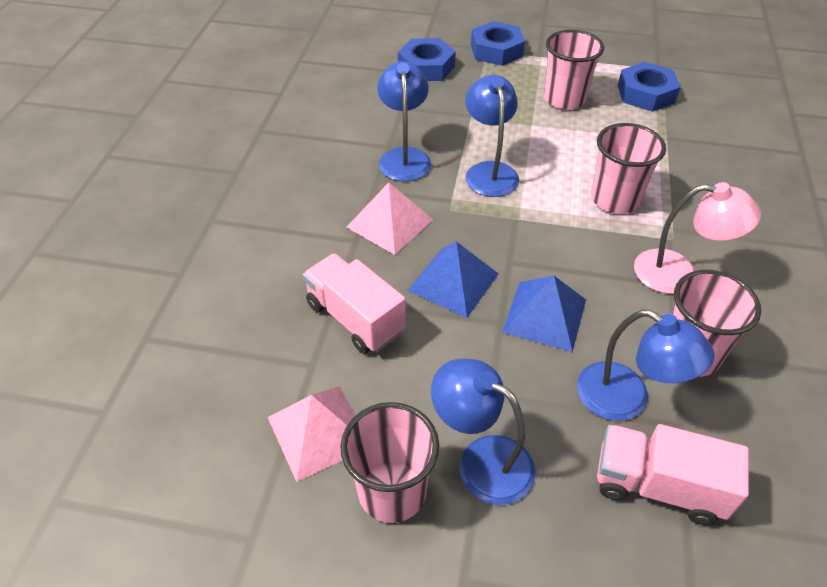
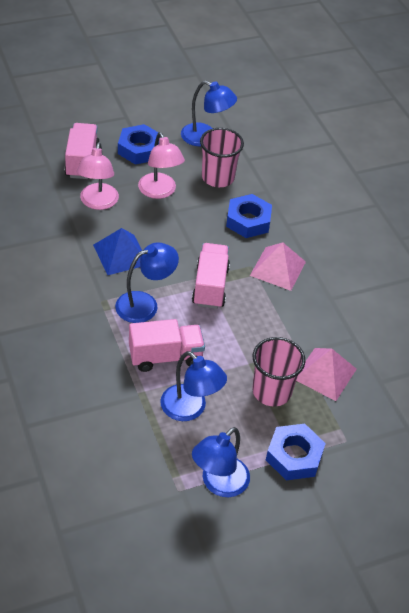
blue pyramid: 2 -> 1
pink cup: 4 -> 2
pink lamp: 1 -> 2
pink truck: 2 -> 3

